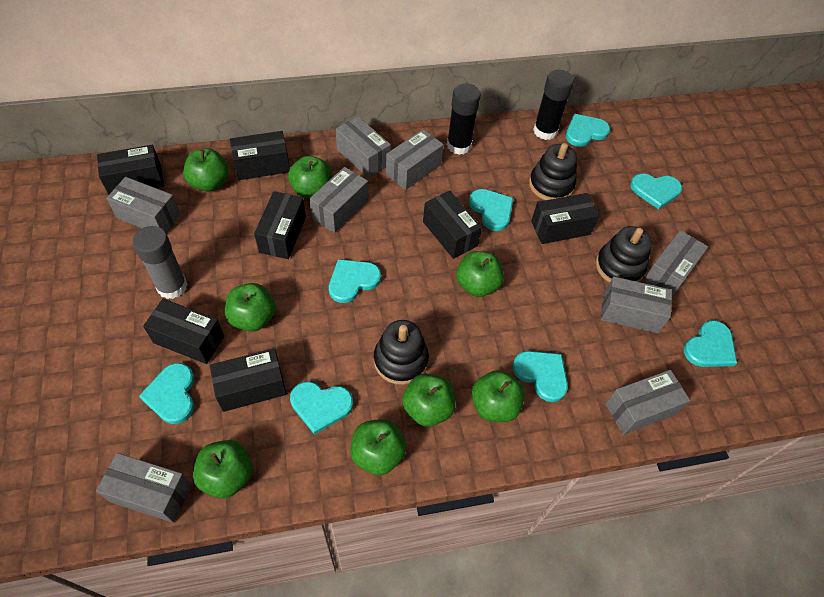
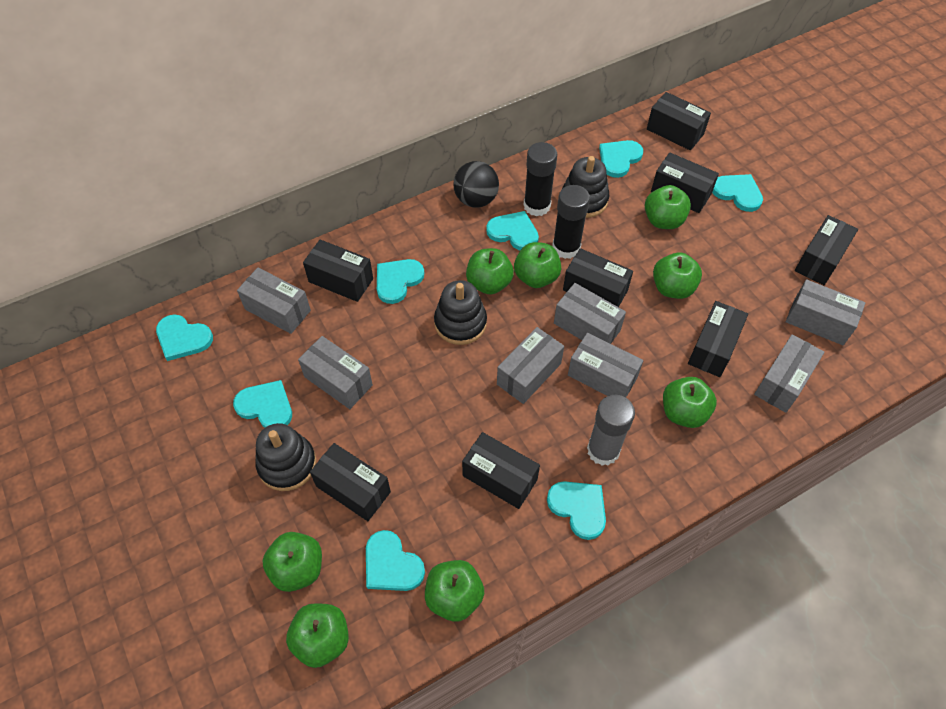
black ball: 0 -> 1
black box: 7 -> 8
grey box: 8 -> 7

